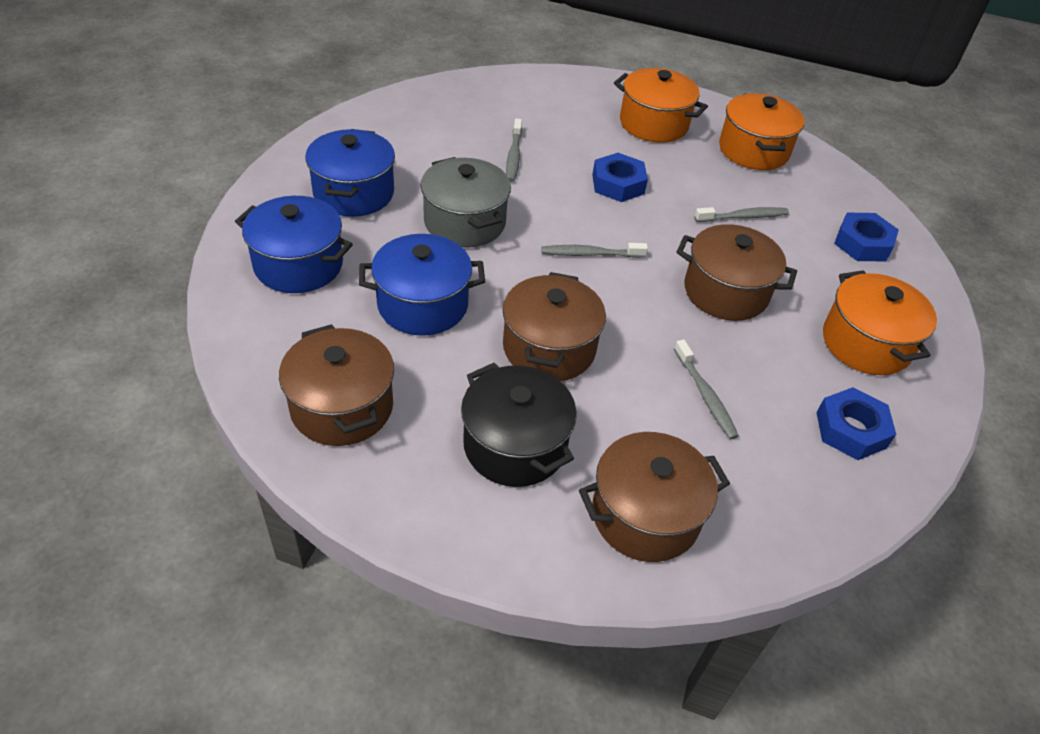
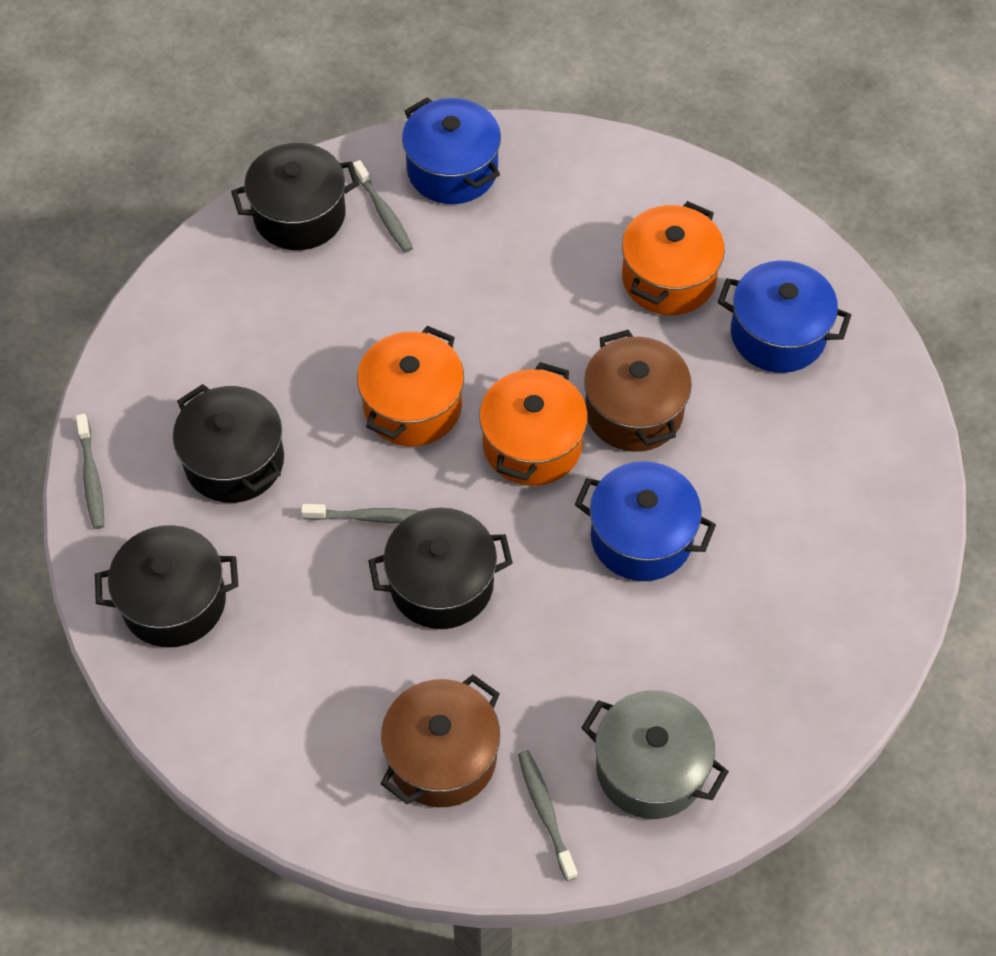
black pot: 1 -> 4
blue nut: 3 -> 0
brown pot: 4 -> 2

